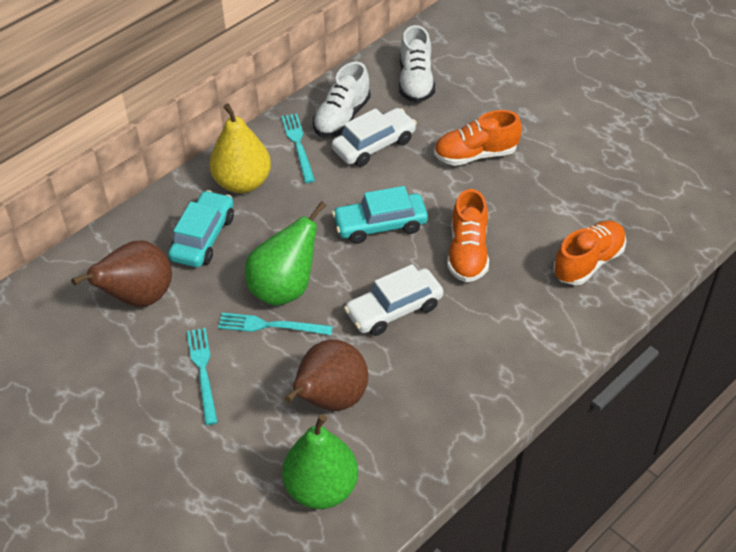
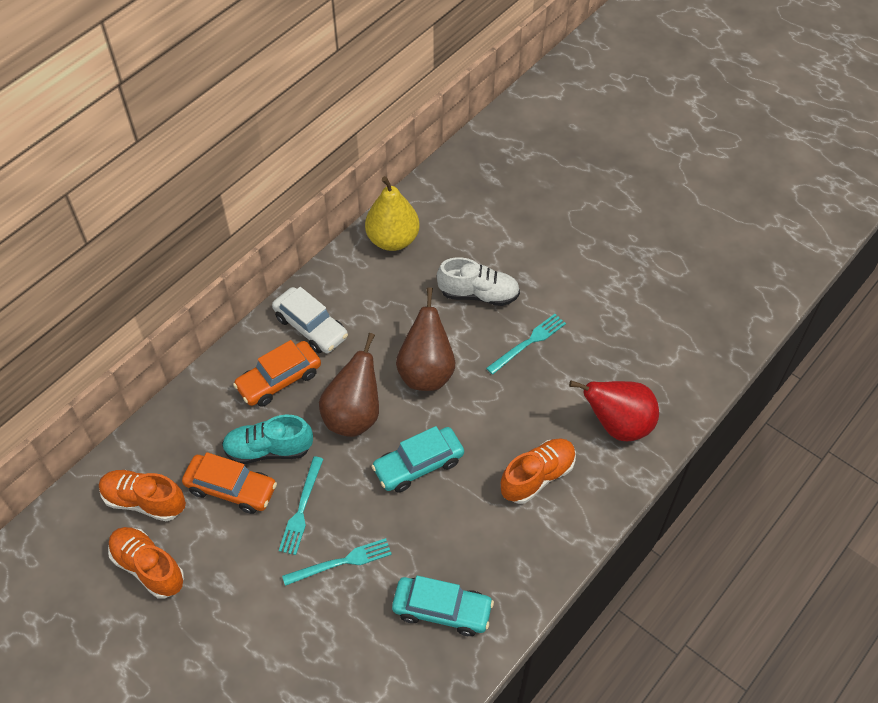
green pear: 2 -> 0
orange car: 0 -> 2
red pear: 0 -> 1
turquoise shoe: 0 -> 1
white car: 2 -> 1
white shoe: 2 -> 1

